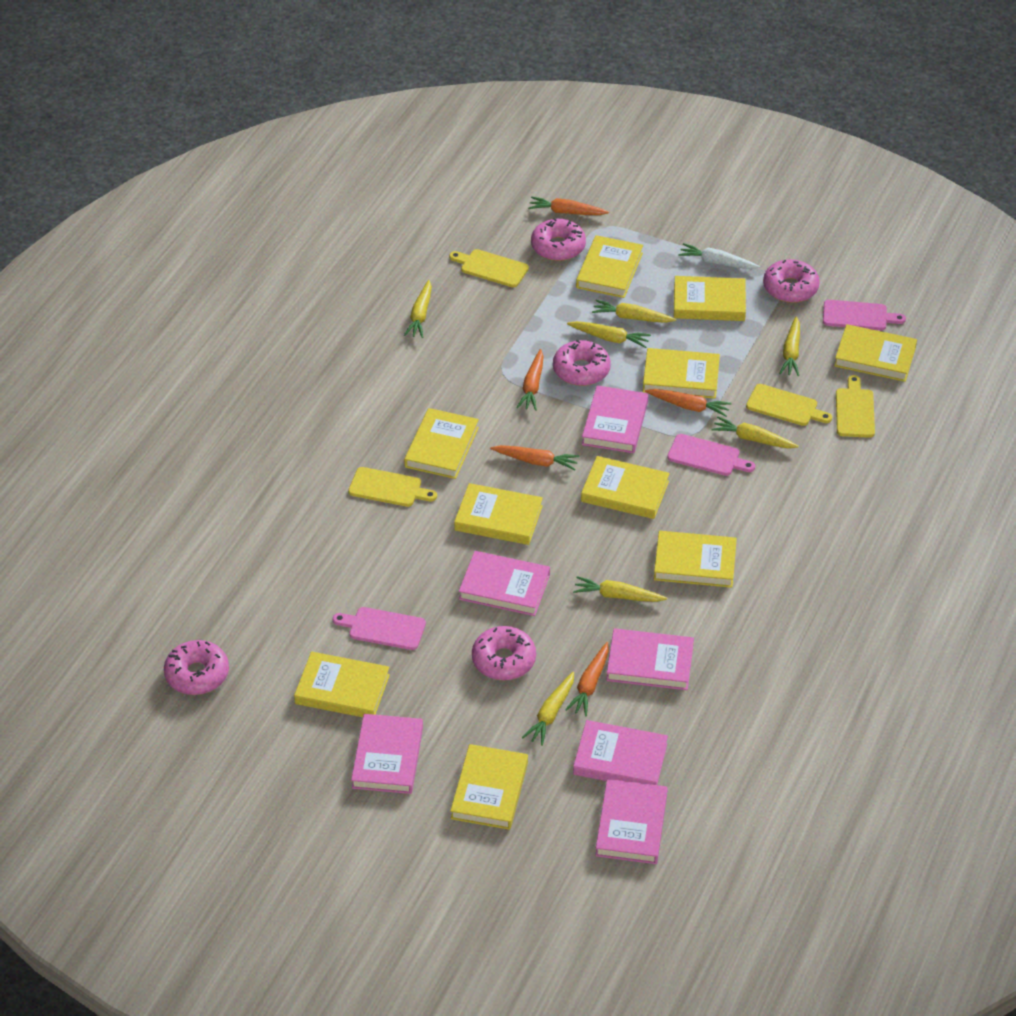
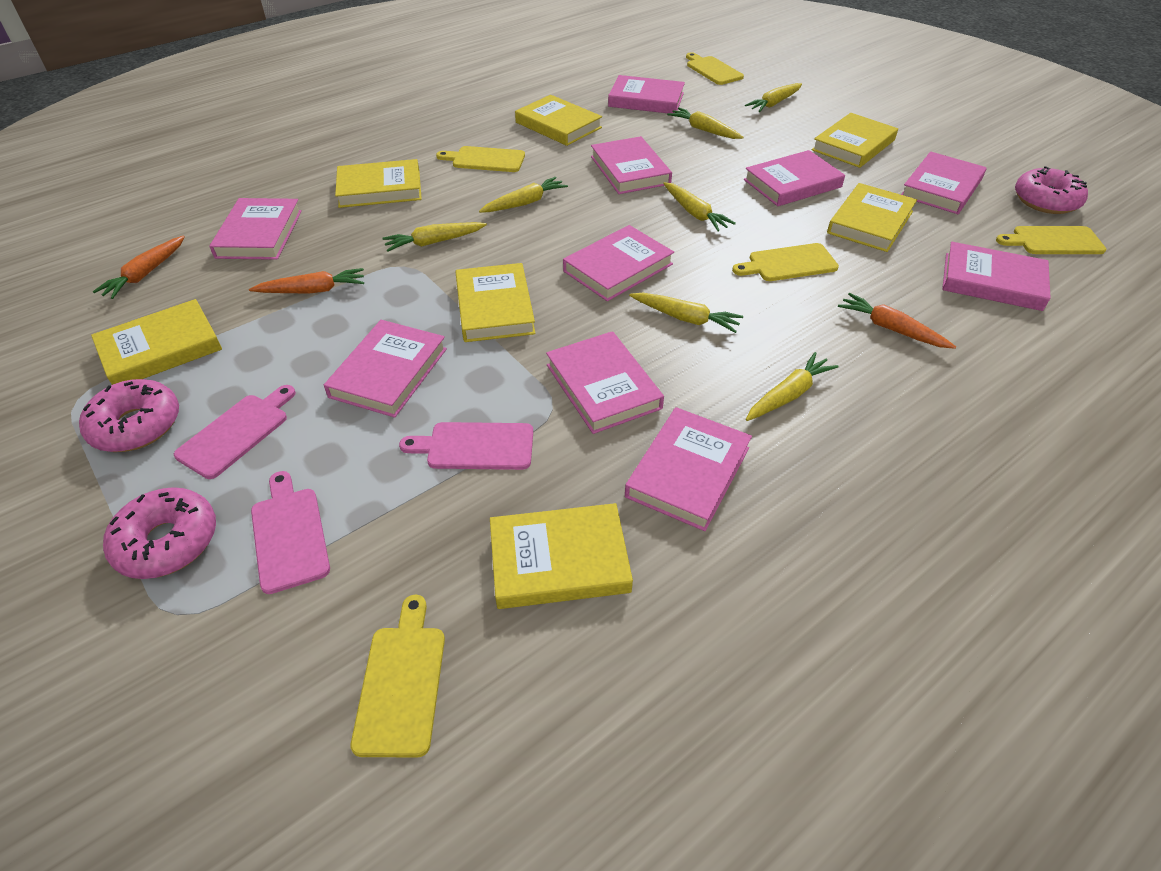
orange carrot: 5 -> 3
pink book: 6 -> 10
pink donut: 5 -> 3
white carrot: 1 -> 0
yellow book: 10 -> 7
yellow cutting board: 4 -> 5

